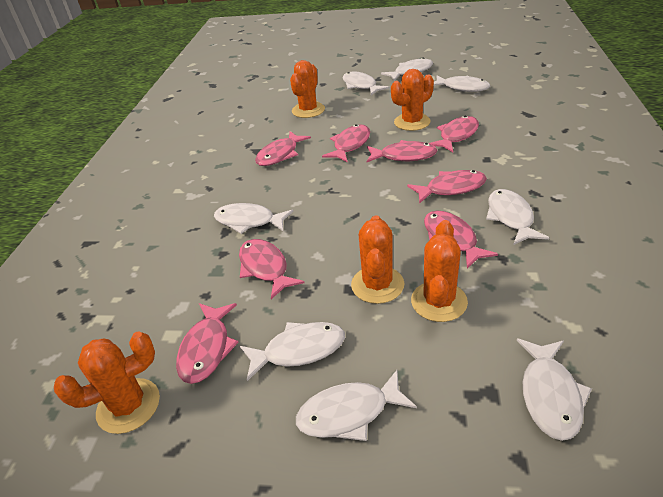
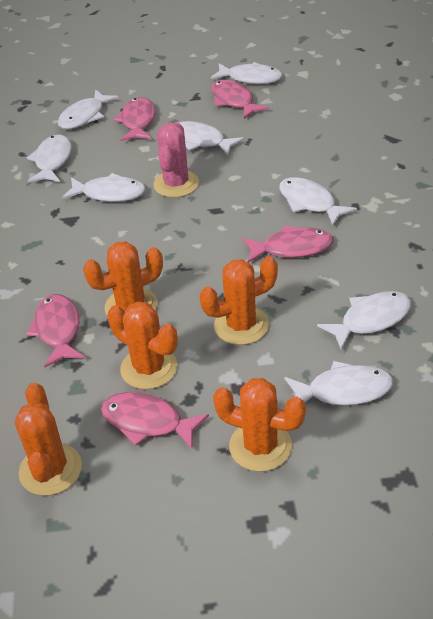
pink cactus: 0 -> 1
pink fish: 8 -> 5

